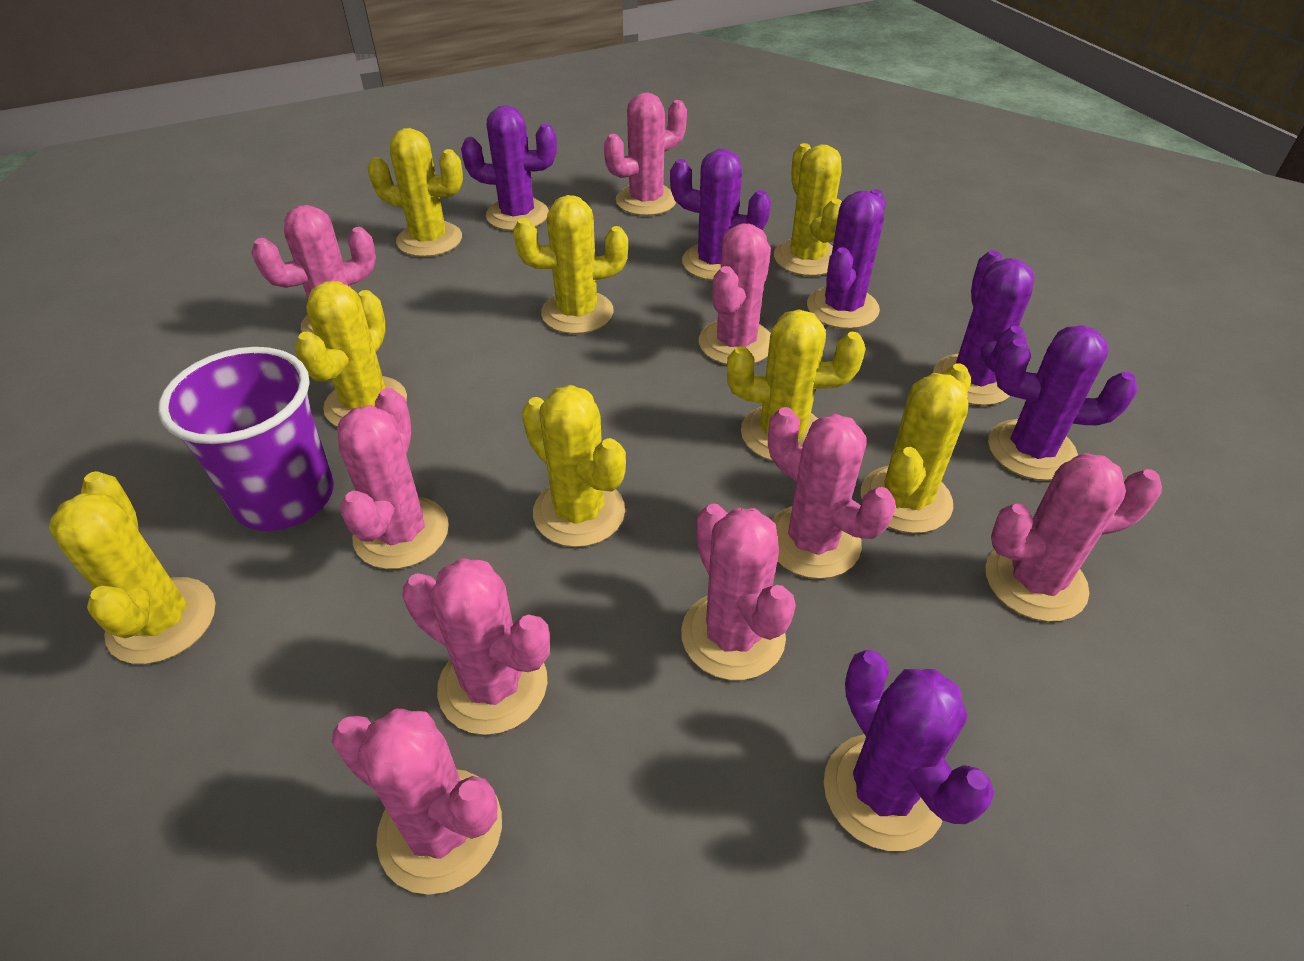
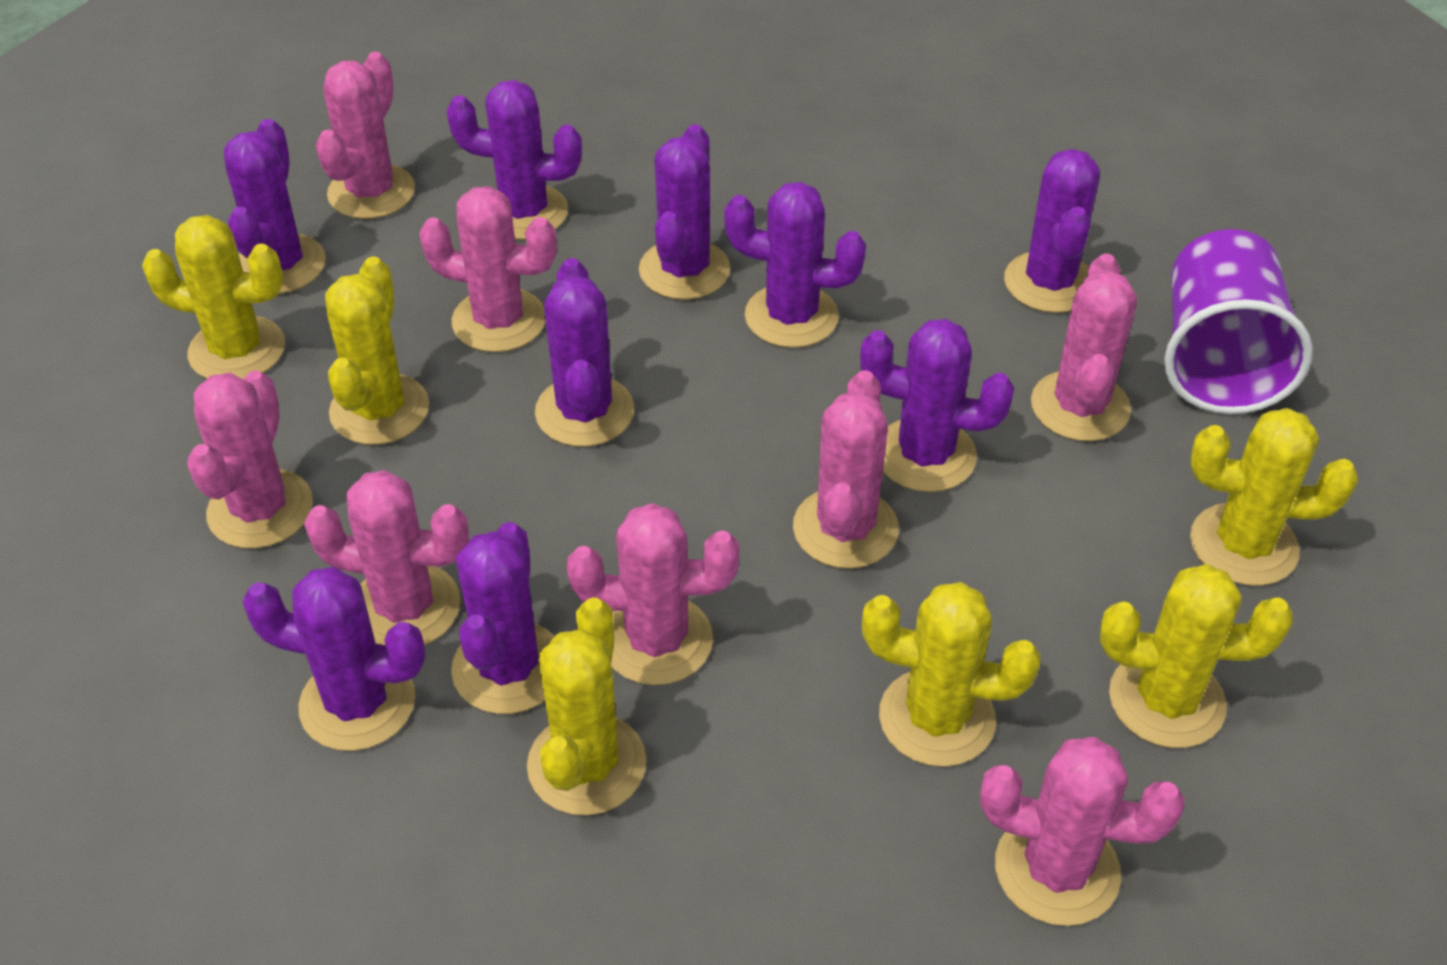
pink cactus: 9 -> 8
purple cactus: 6 -> 9
yellow cactus: 8 -> 6

